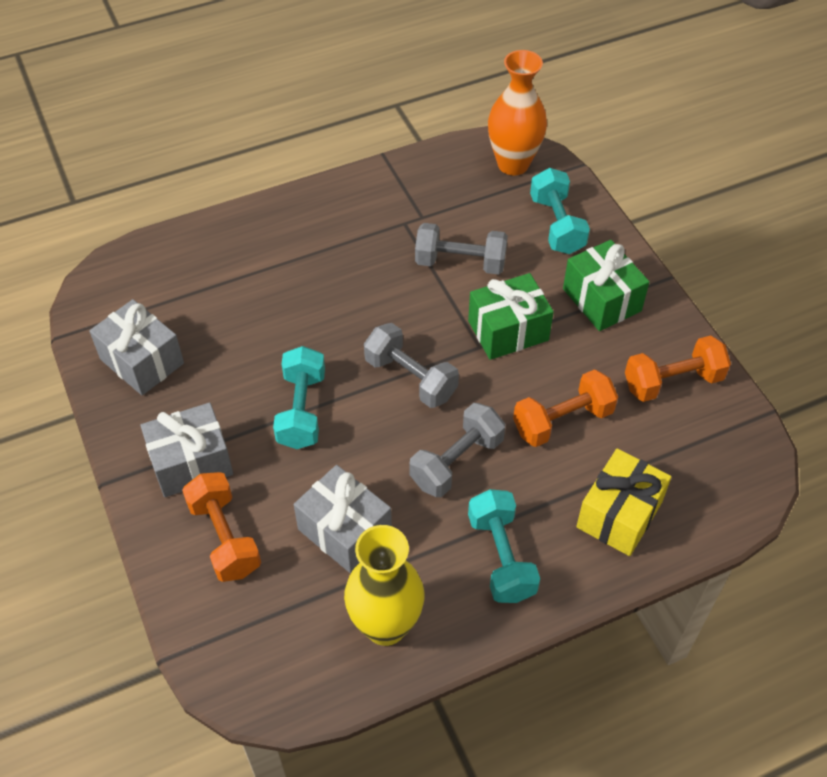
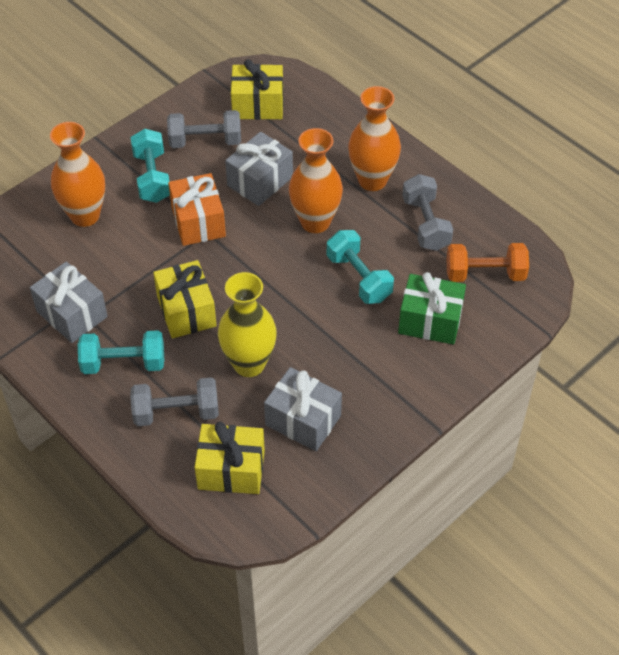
green gift: 2 -> 1
orange dumbbell: 3 -> 1
orange gift: 0 -> 1
orange vase: 1 -> 3
yellow gift: 1 -> 3

